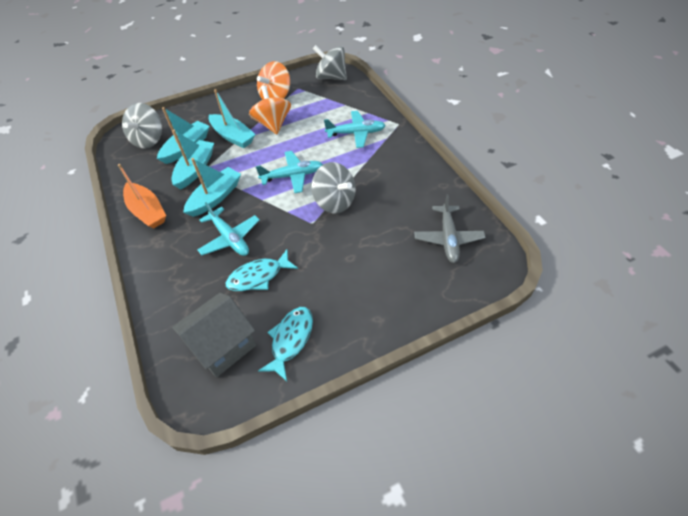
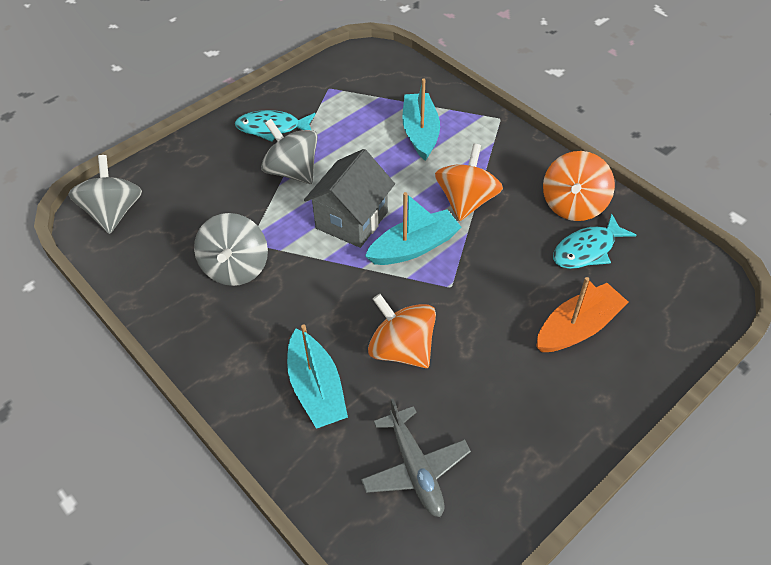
orange spinning top: 2 -> 3
turquoise boat: 4 -> 3
turquoise plane: 3 -> 0

